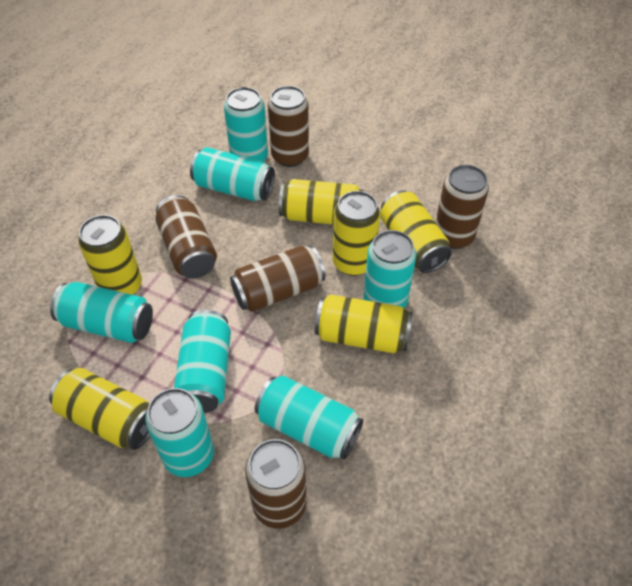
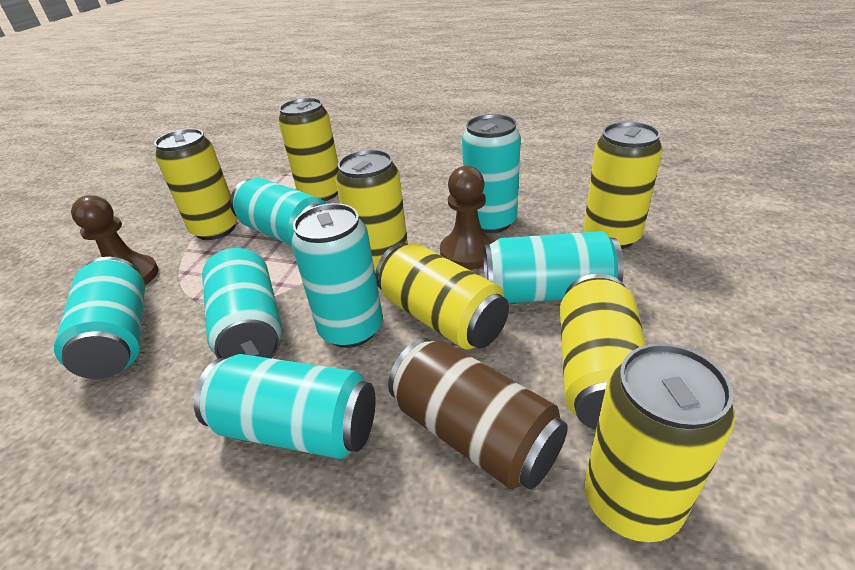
brown can: 5 -> 1
brown pawn: 0 -> 2
yellow can: 6 -> 7

